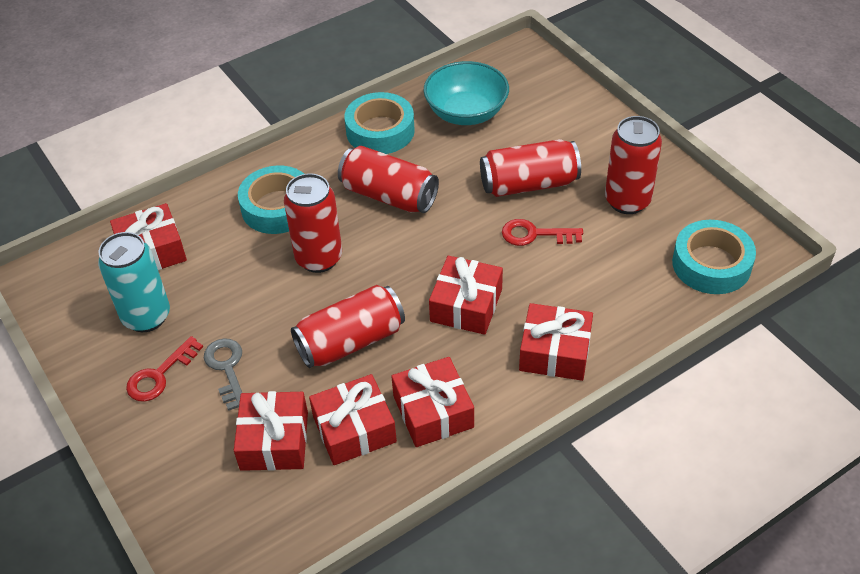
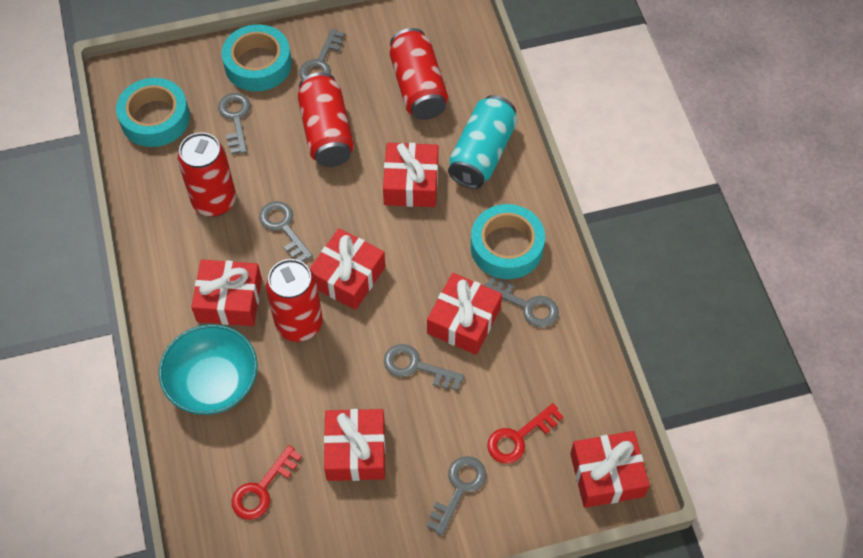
grey key: 1 -> 6
red can: 5 -> 4

